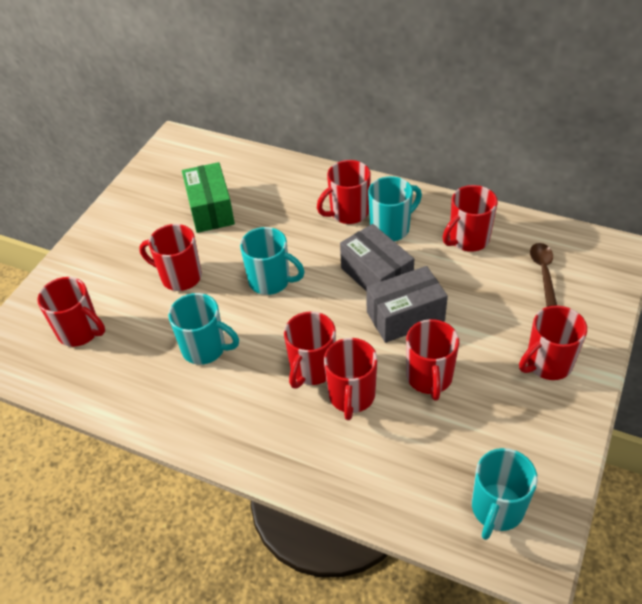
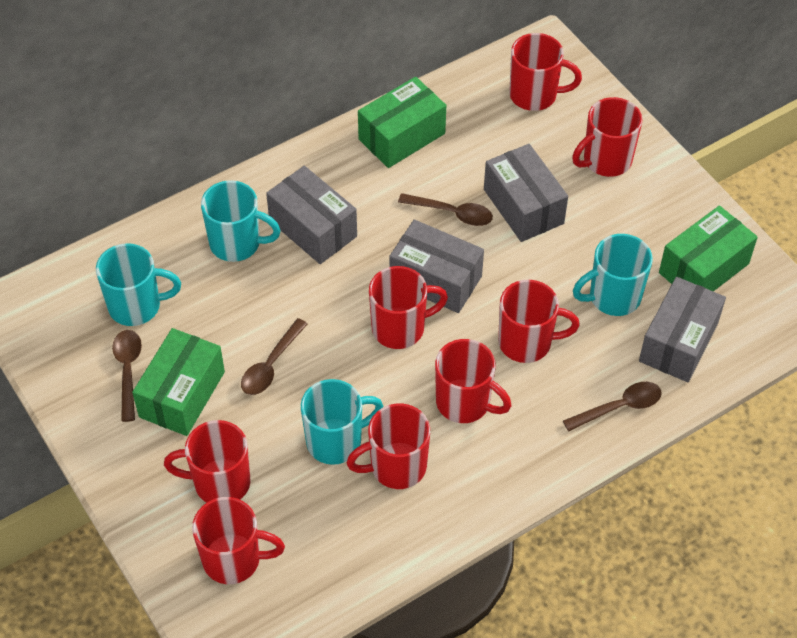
brown spoon: 1 -> 4
green box: 1 -> 3
grey box: 2 -> 4

